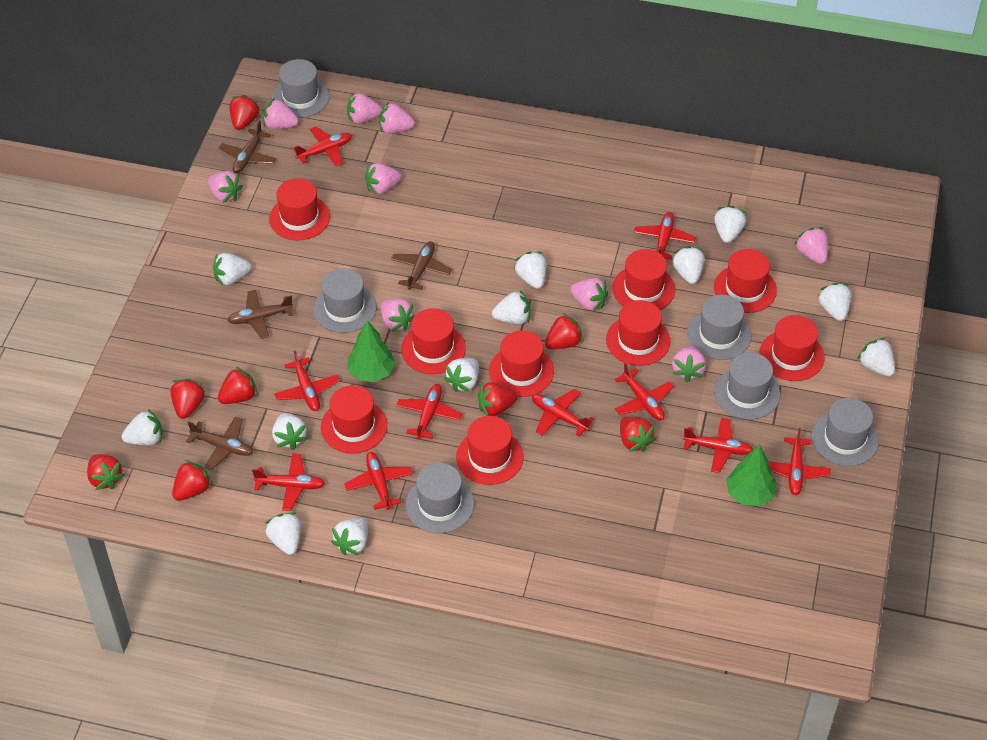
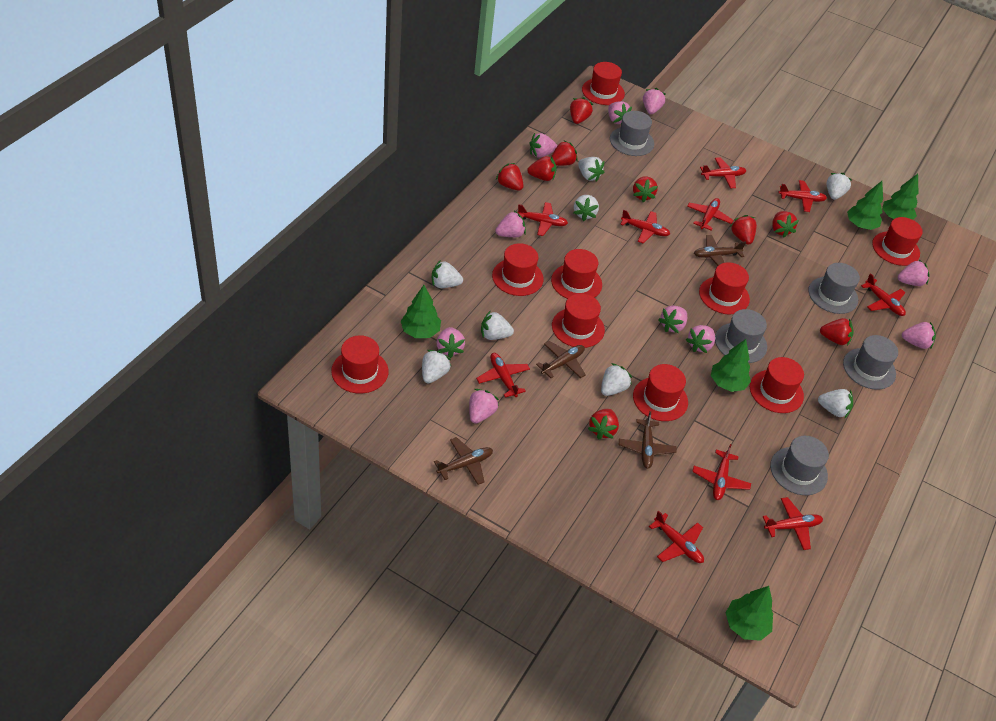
green tree: 2 -> 5
grey hat: 6 -> 5
pink strawberry: 9 -> 10
red strawberry: 8 -> 9
white strawberry: 12 -> 8

